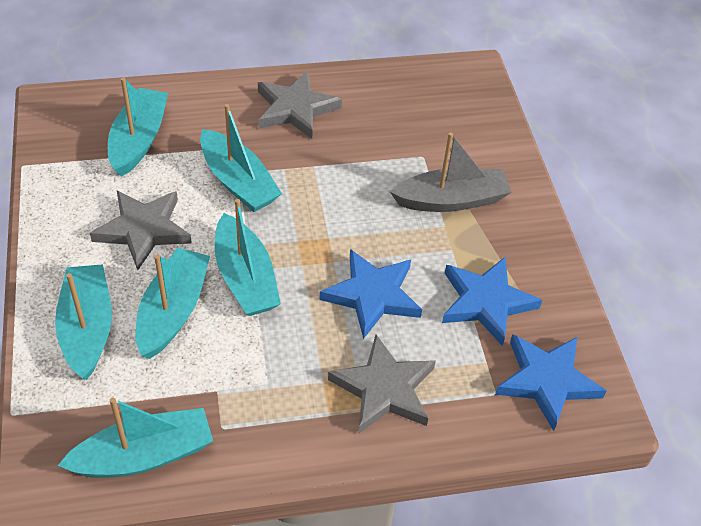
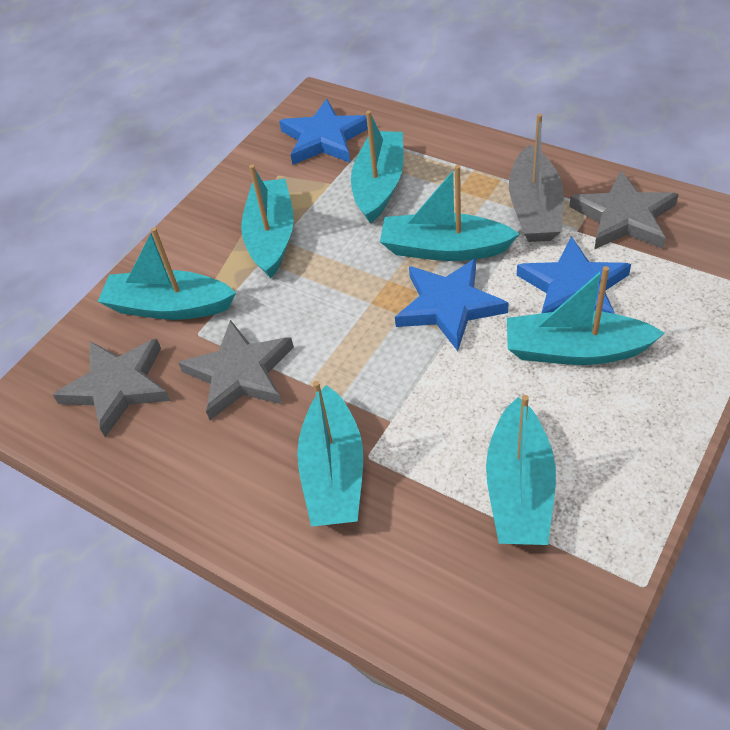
turquoise boat: 6 -> 7

